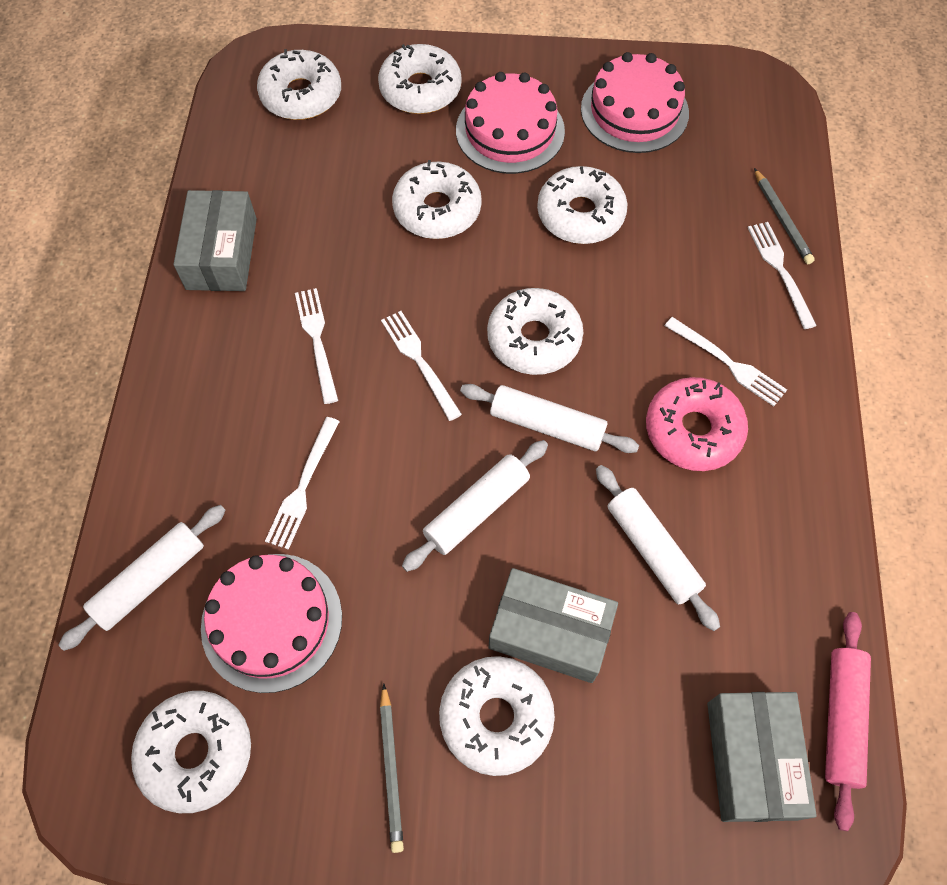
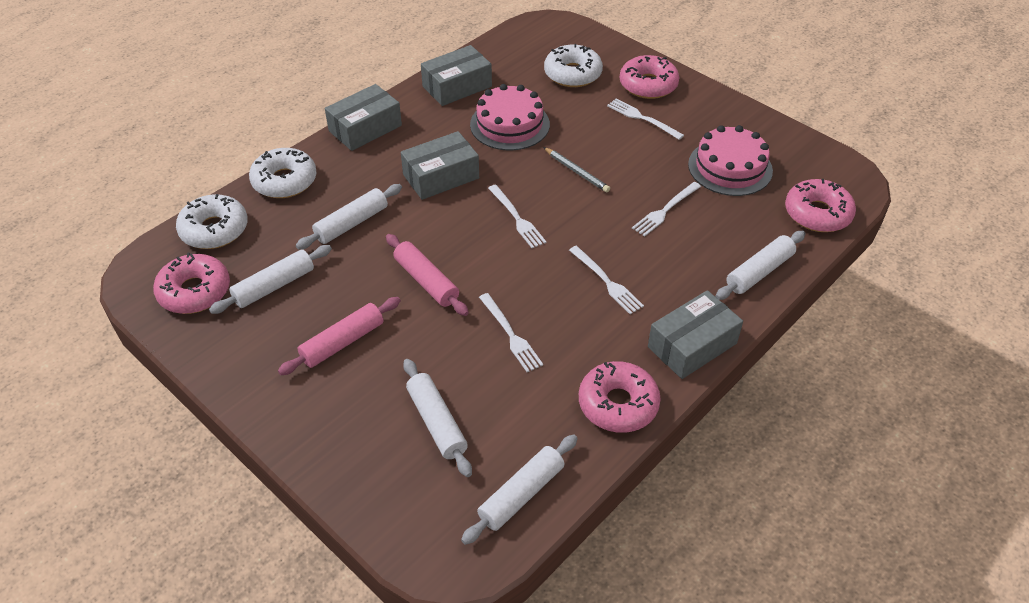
grey box: 3 -> 4
grey pencil: 2 -> 1
pink cake: 3 -> 2
pink donut: 1 -> 4
pink rolling pin: 1 -> 2
white donut: 7 -> 3
white rolling pin: 4 -> 5

